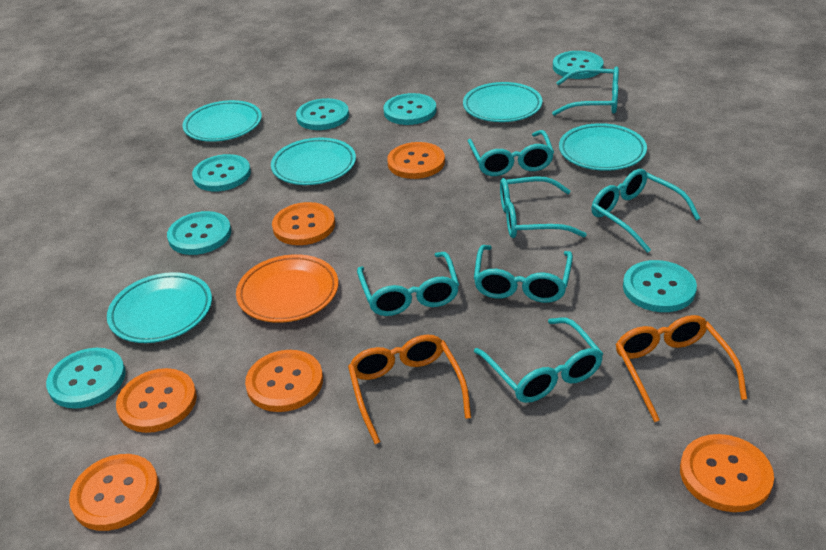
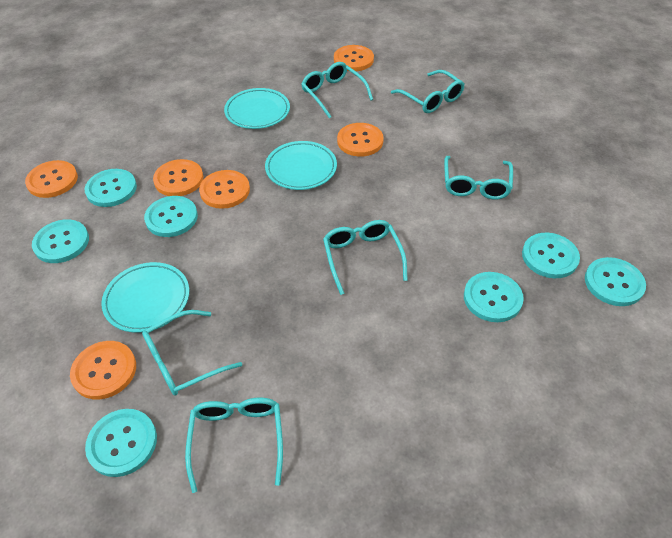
orange glasses: 2 -> 0
orange plate: 1 -> 0
turquoise glasses: 7 -> 6
turquoise plate: 5 -> 3

